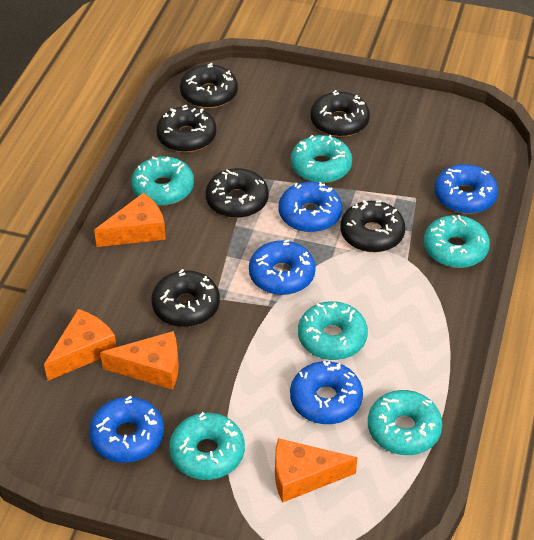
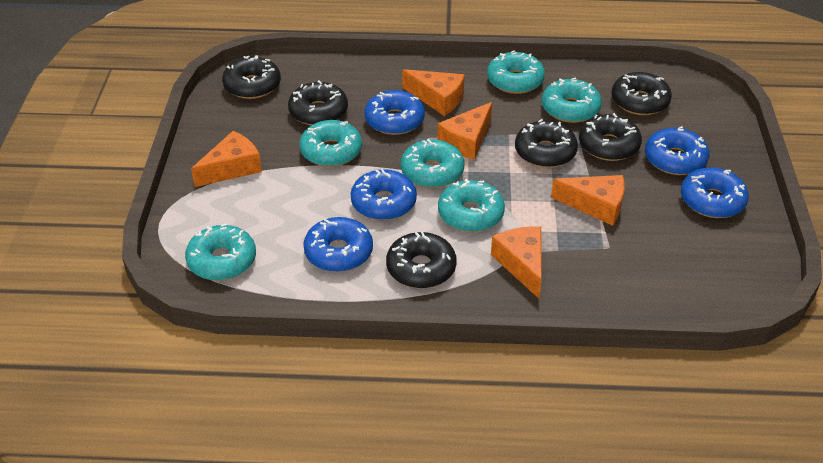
orange cheese: 4 -> 5

